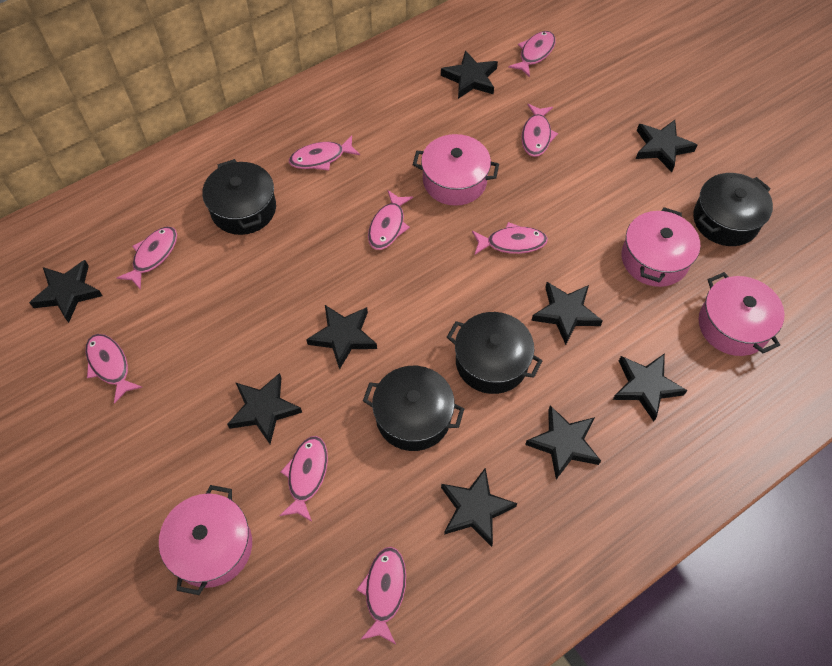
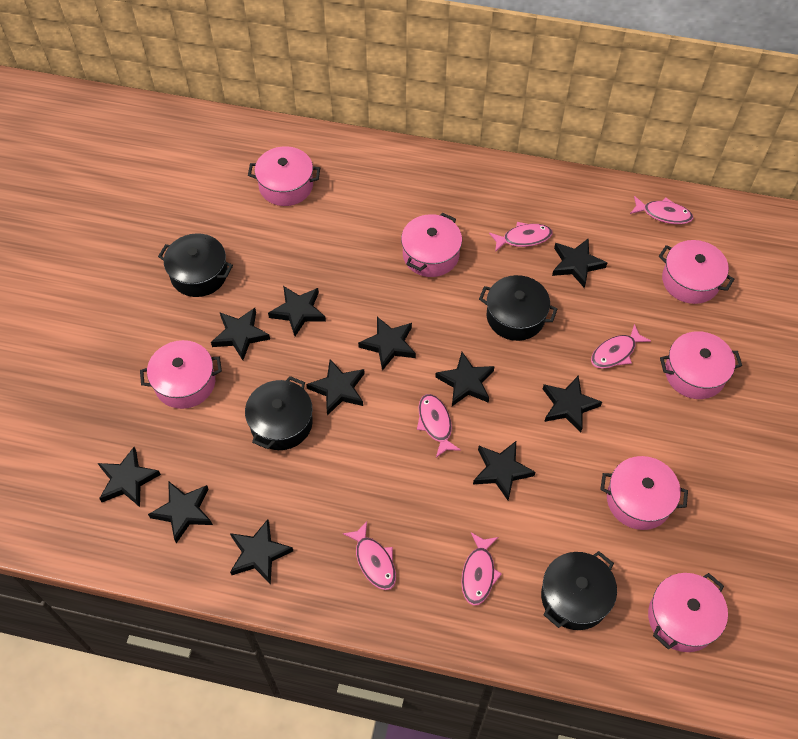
black star: 9 -> 11
pink fish: 9 -> 6
pink pot: 4 -> 7

